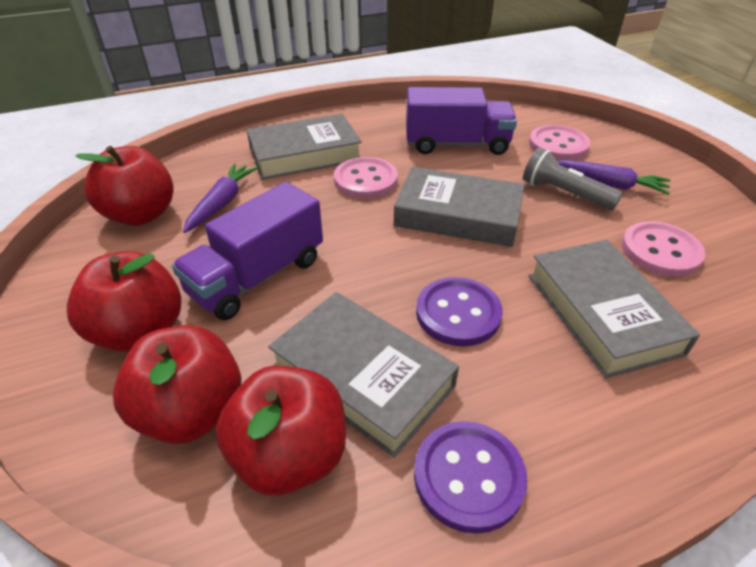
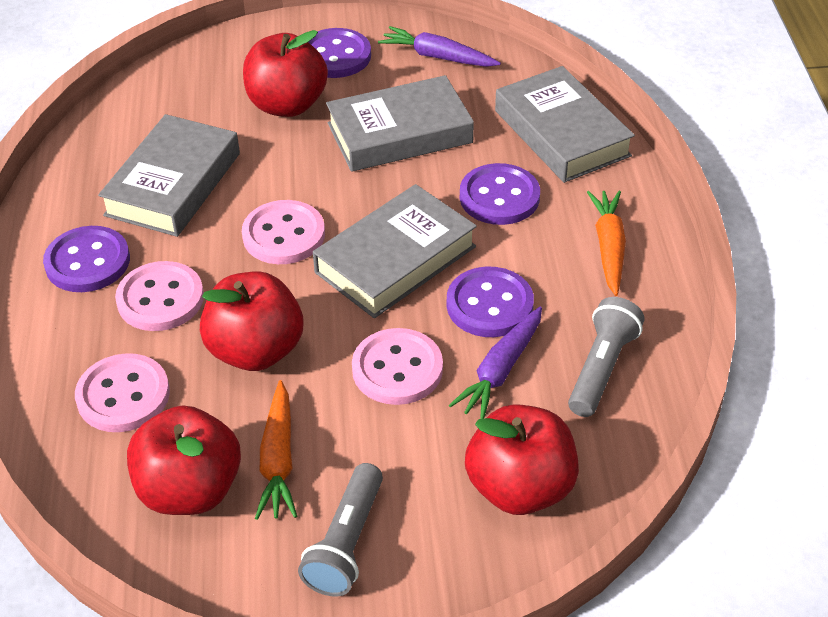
grey flashlight: 1 -> 2
orange carrot: 0 -> 2
pink button: 3 -> 4
purple button: 2 -> 4
purple truck: 2 -> 0

